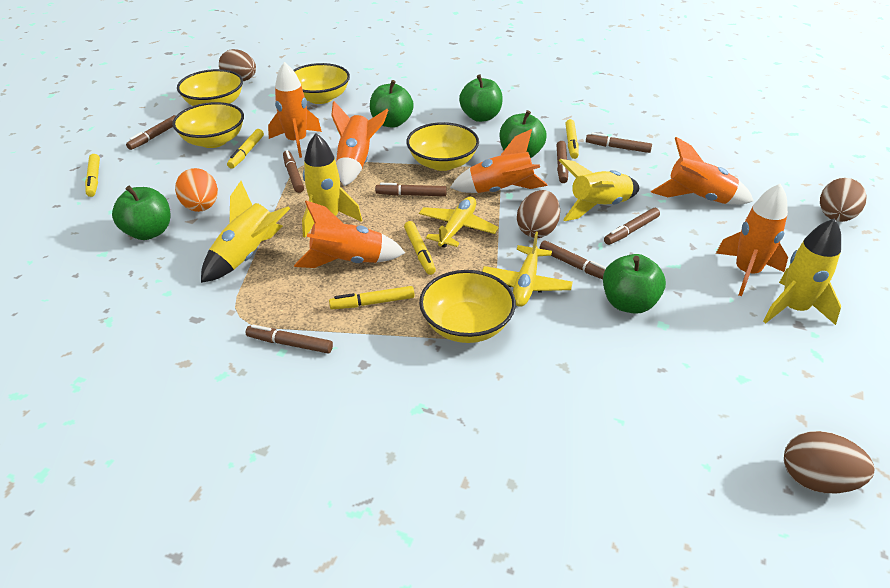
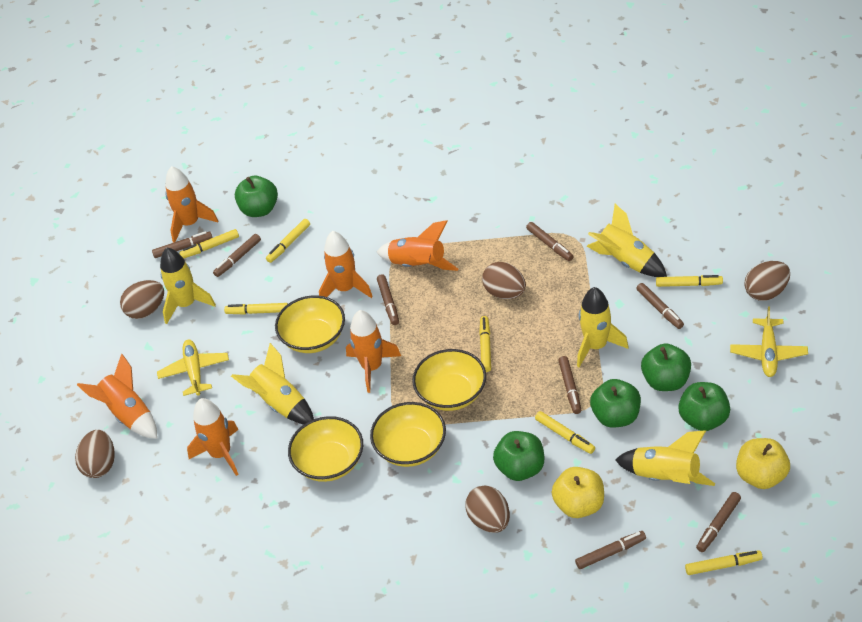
brown egg: 4 -> 5
orange egg: 1 -> 0
yellow apple: 0 -> 2
yellow bowl: 5 -> 4
yellow marker: 5 -> 7
yellow rocket: 4 -> 5

